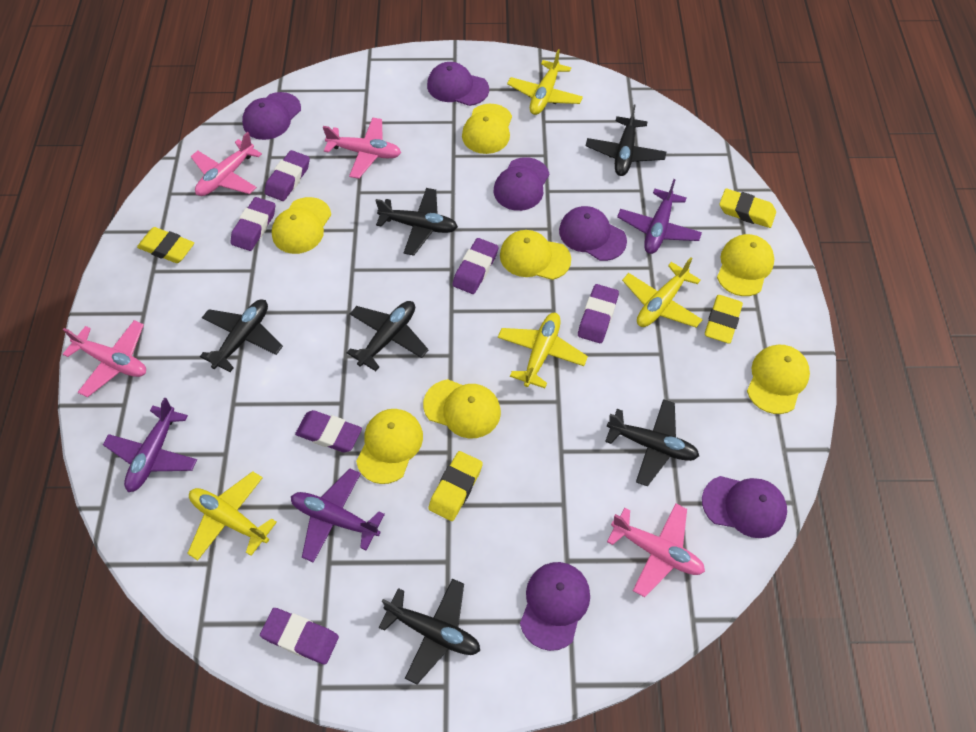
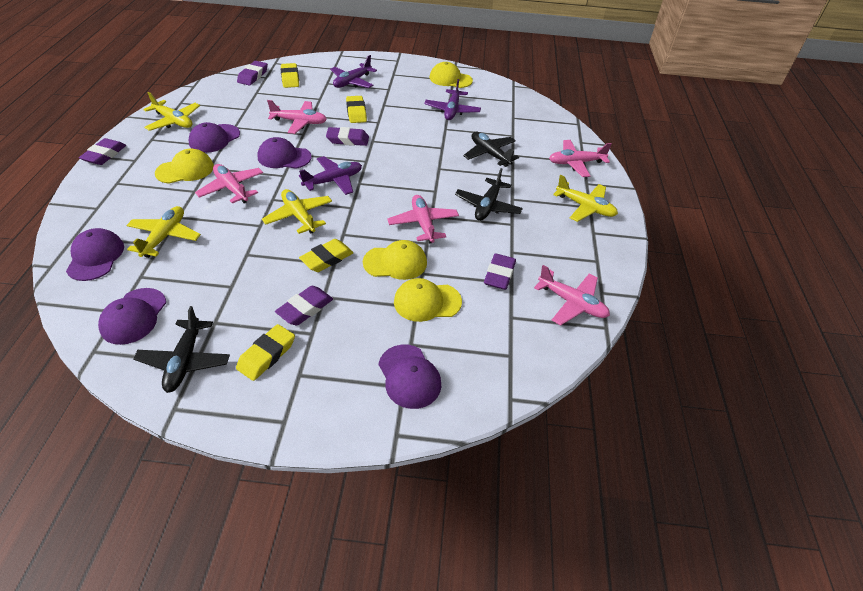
black plane: 6 -> 3
pink plane: 4 -> 5
purple cap: 6 -> 5
purple eraser: 6 -> 5
yellow cap: 7 -> 4

